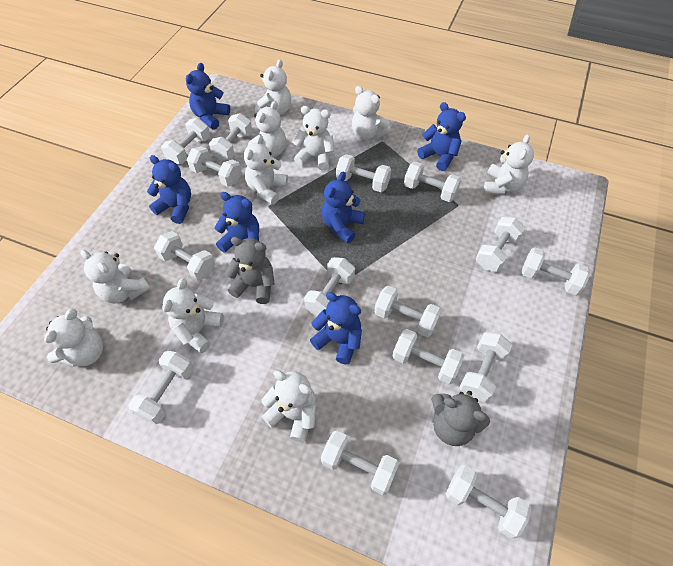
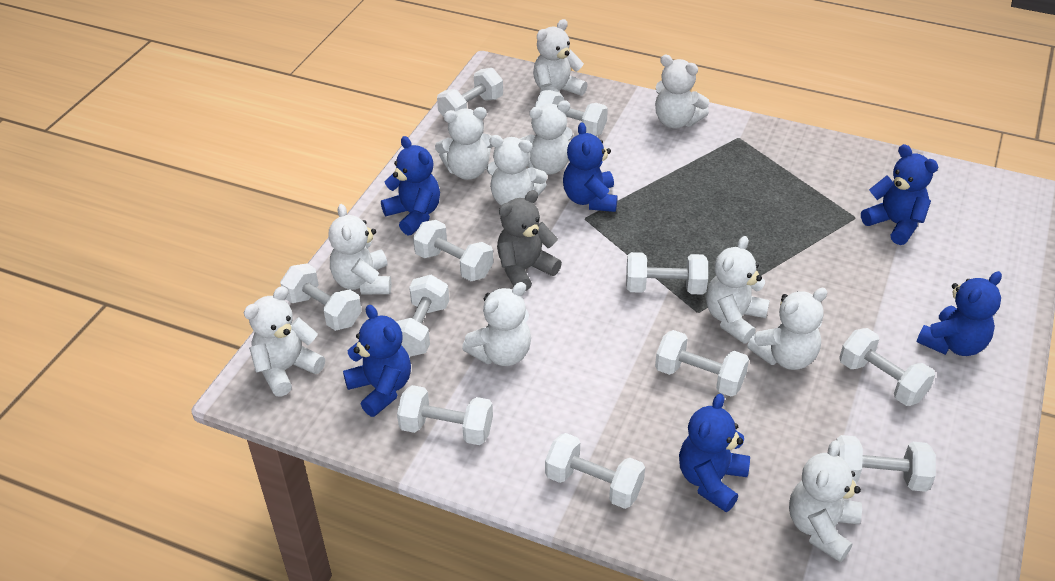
grey teddy bear: 2 -> 1
white dumbbell: 15 -> 11
white teddy bear: 10 -> 11

